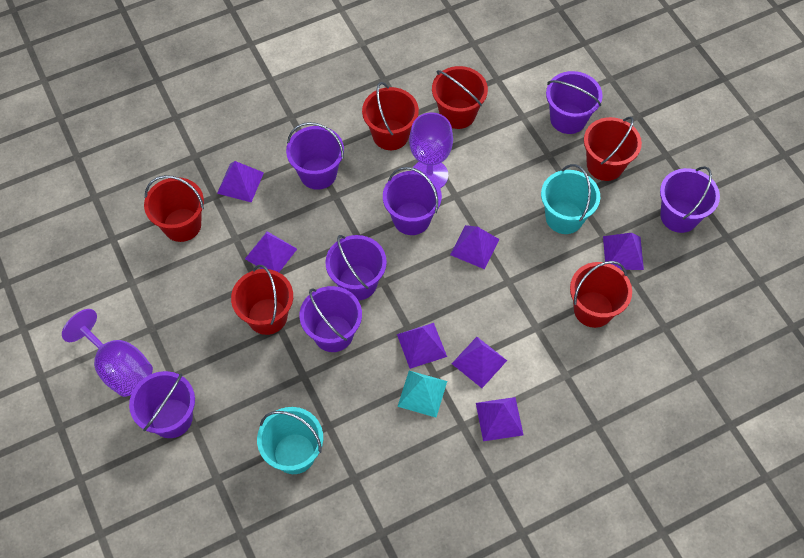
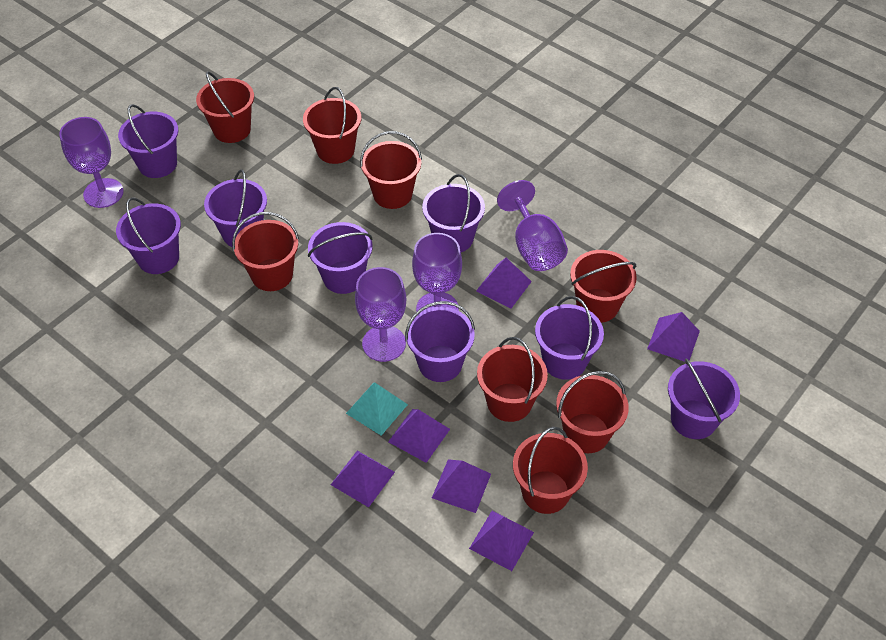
purple bucket: 7 -> 8
purple goblet: 2 -> 4
purple pyramid: 7 -> 6
red bucket: 6 -> 8
turquoise bucket: 2 -> 0

